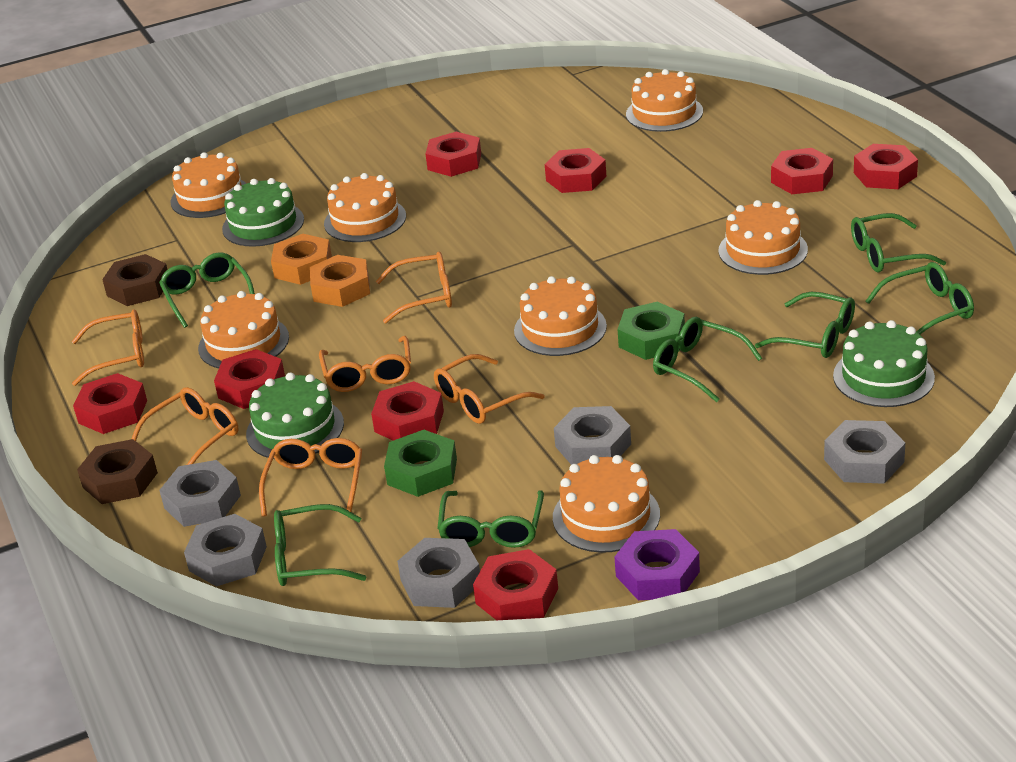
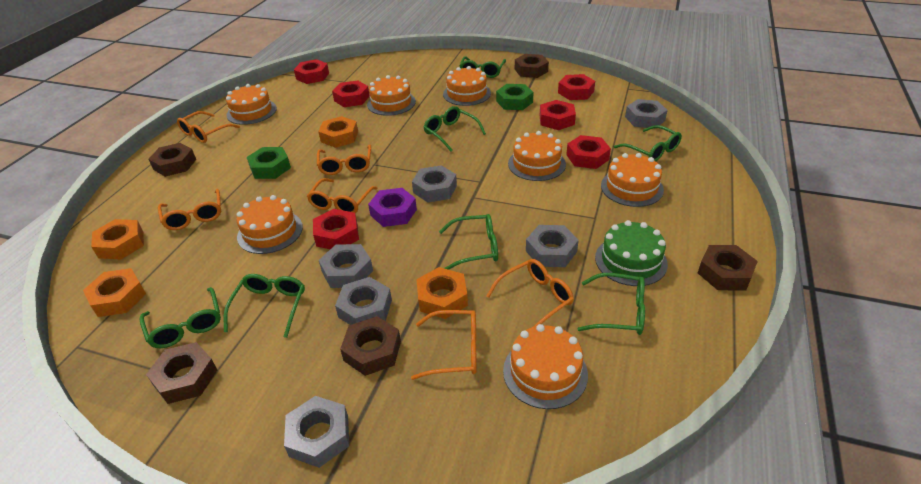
brown nut: 2 -> 5
green cake: 3 -> 1
grey nut: 5 -> 6
orange nut: 2 -> 4
red nut: 8 -> 6

